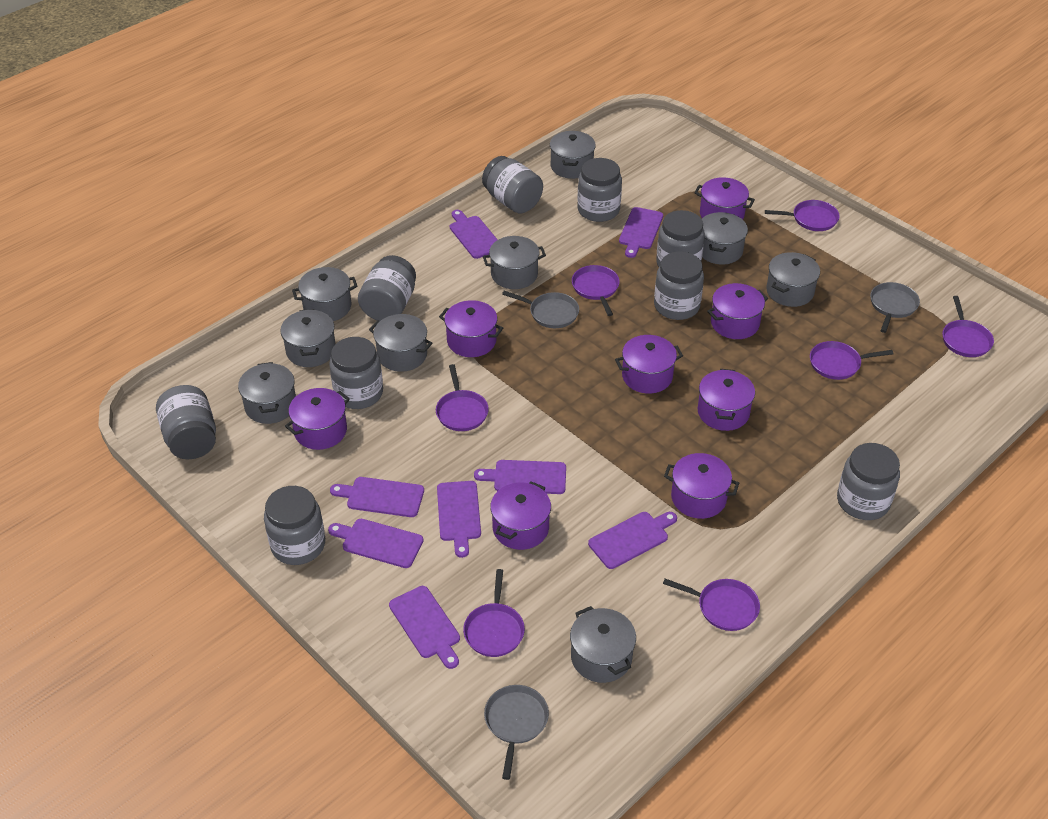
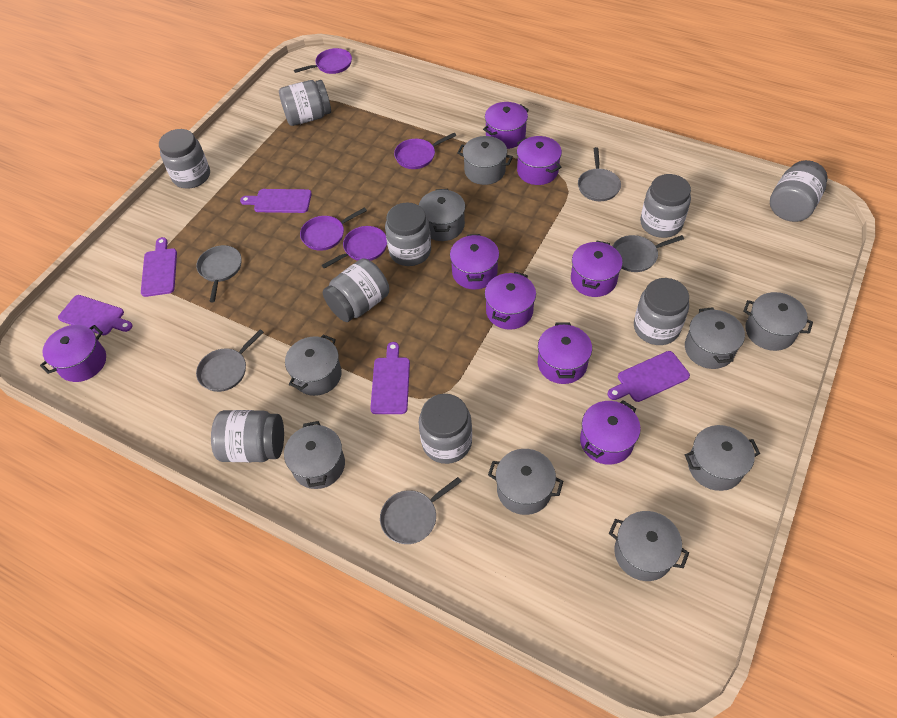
grey pan: 3 -> 5
purple cutting board: 8 -> 5
purple pan: 7 -> 4

